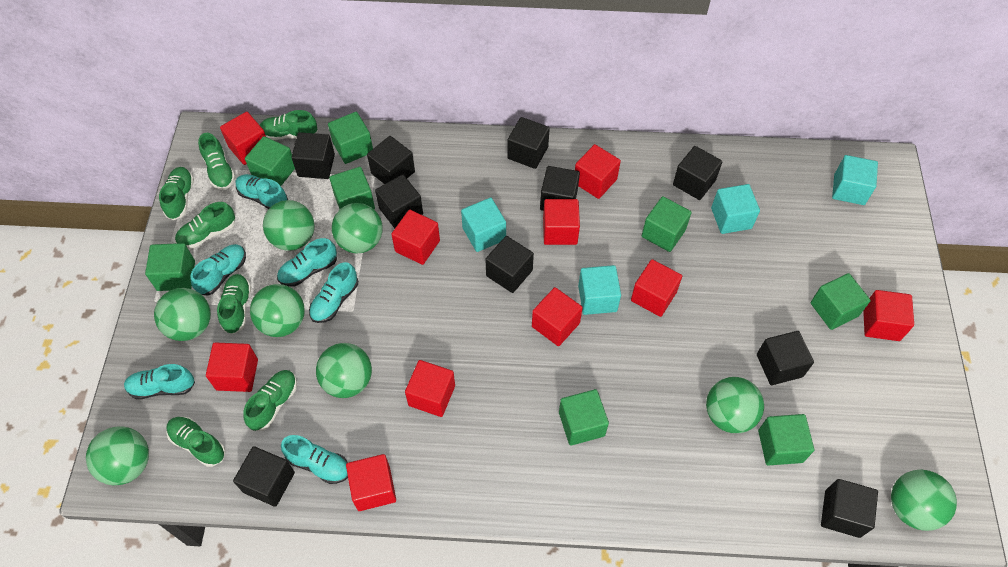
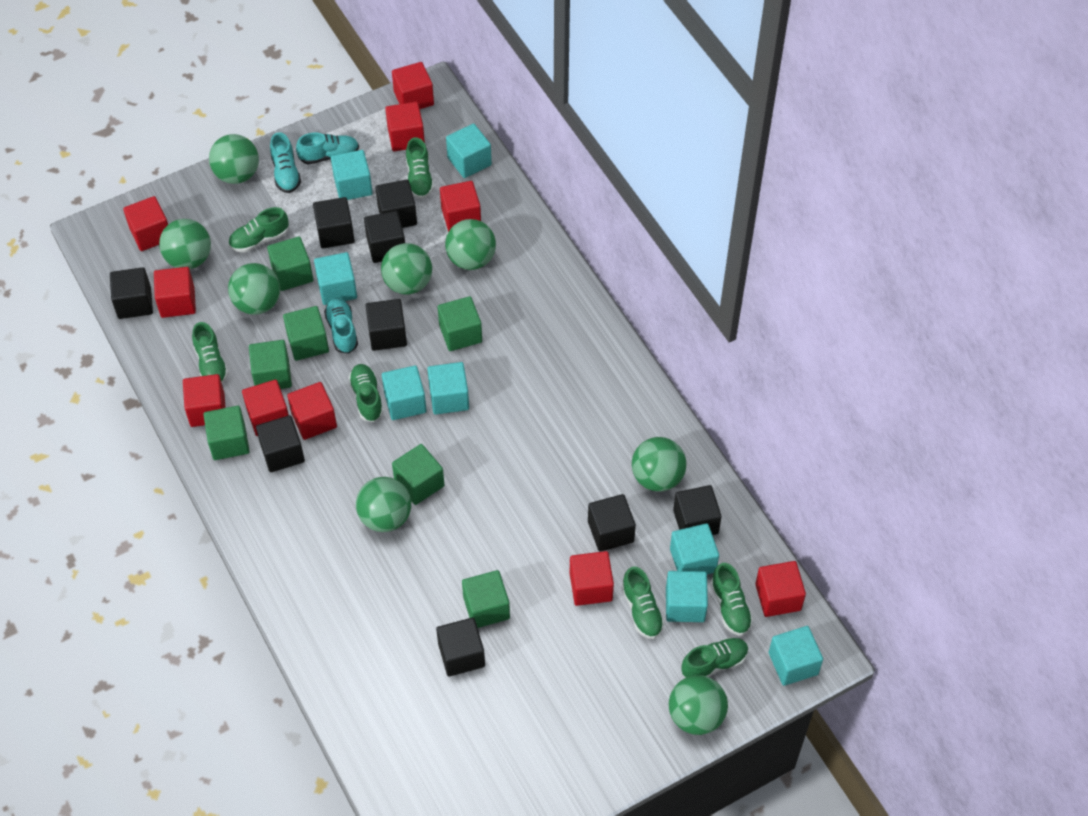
black cube: 10 -> 9
green cube: 8 -> 7
turquoise cube: 4 -> 8
turquoise shoe: 6 -> 3

